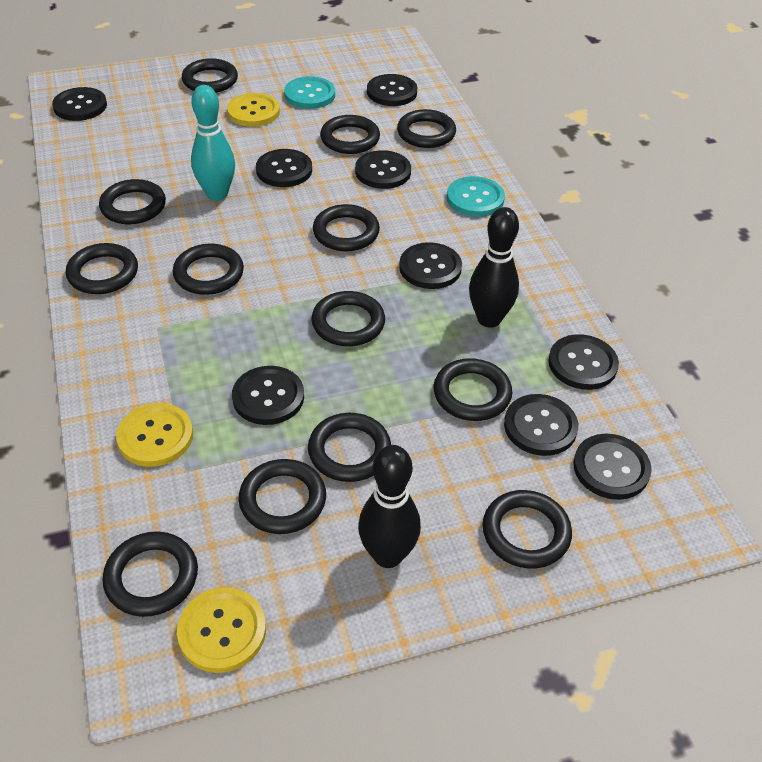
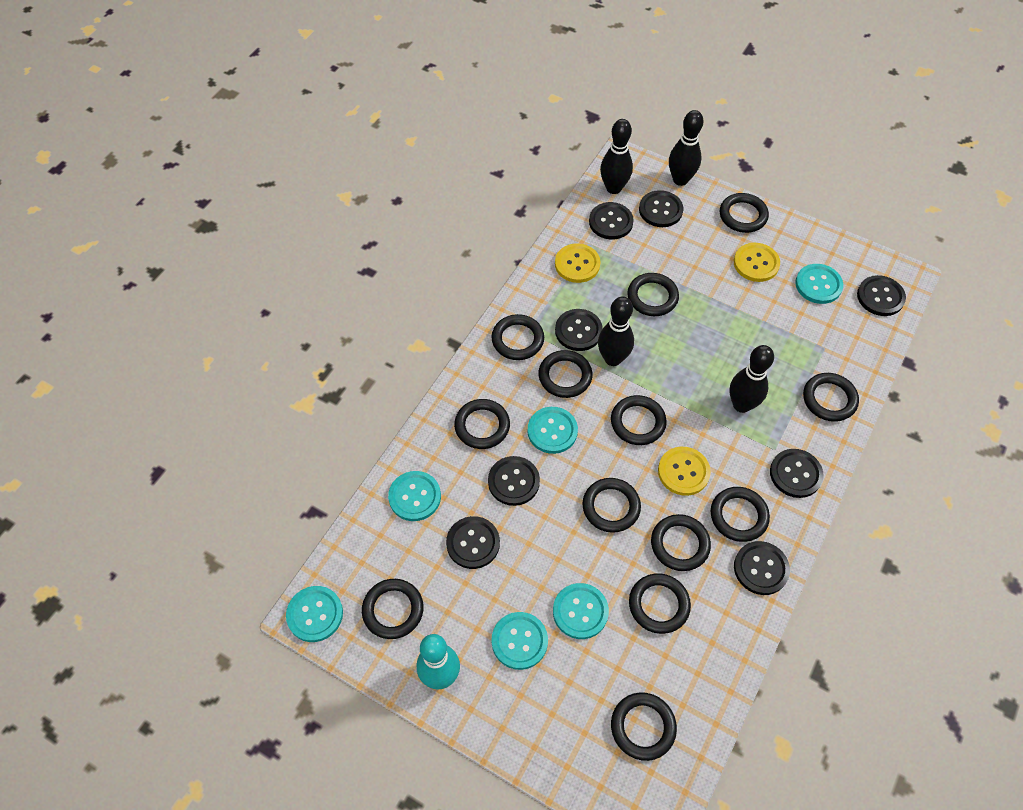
black bowling pin: 2 -> 4
black button: 9 -> 8
turquoise button: 2 -> 6

